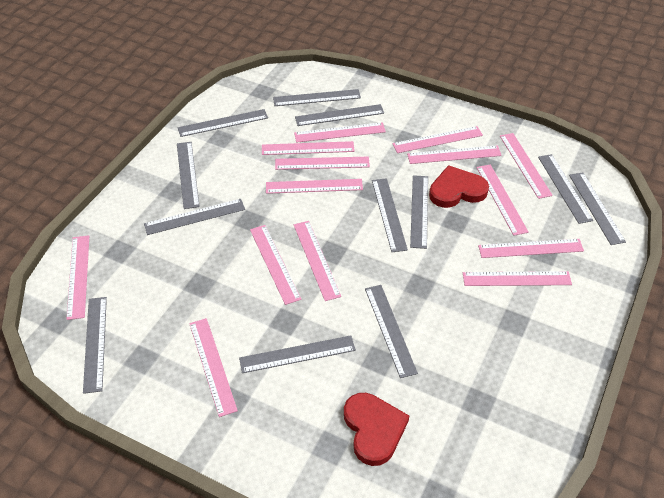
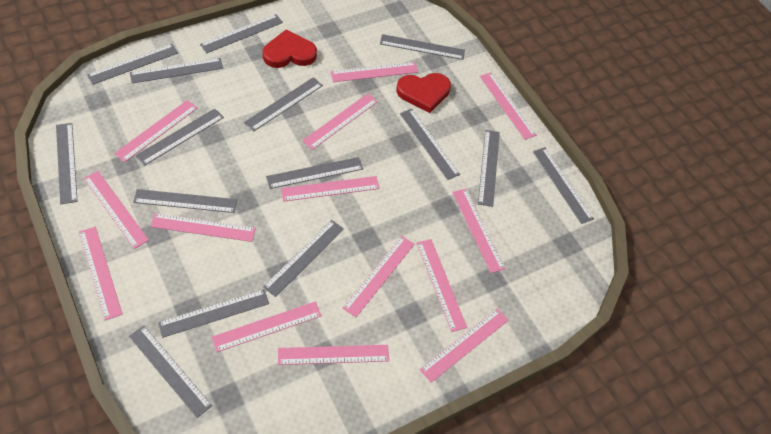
grey ruler: 12 -> 15

